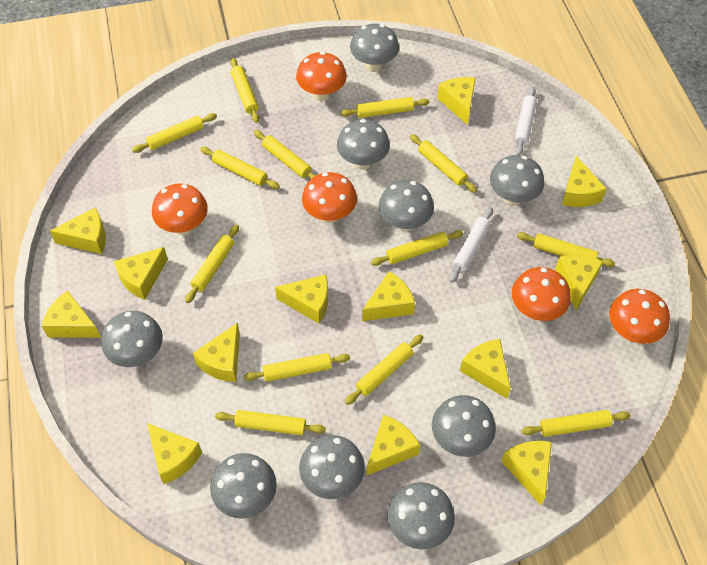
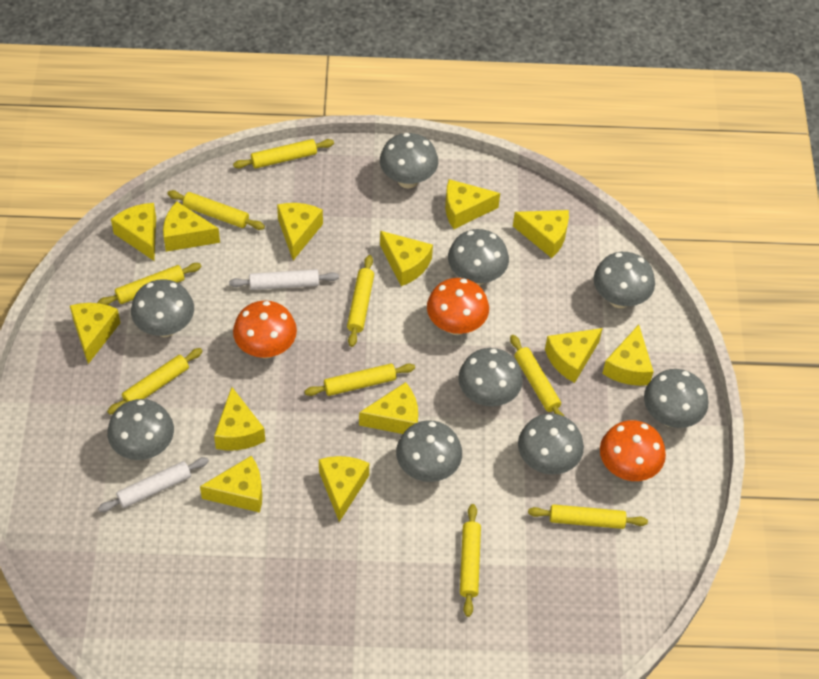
orange mushroom: 5 -> 3
yellow rolling pin: 13 -> 9

